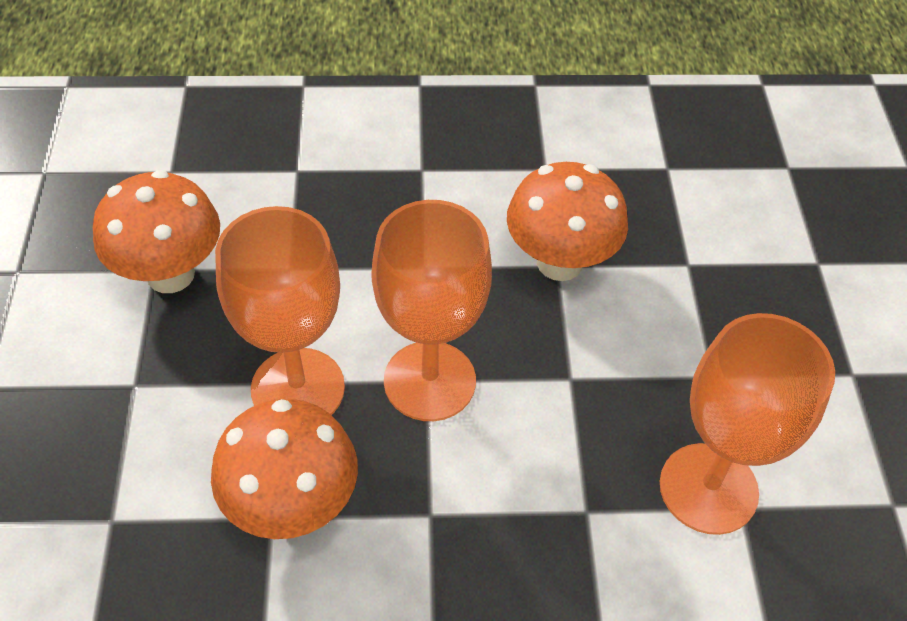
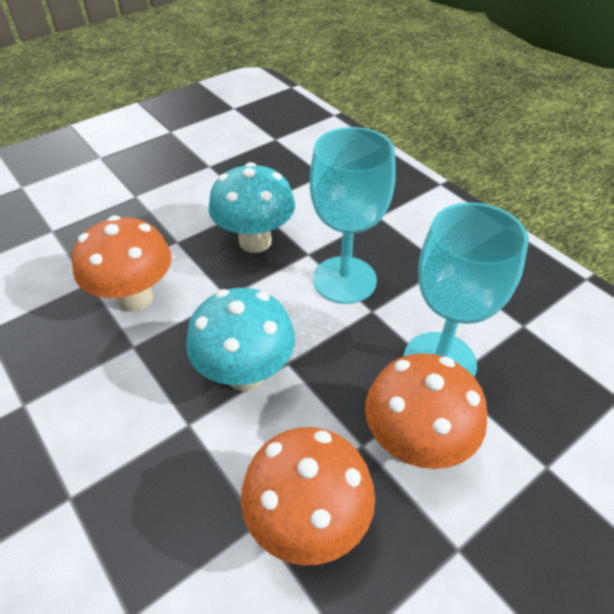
orange goblet: 3 -> 0
turquoise goblet: 0 -> 2
turquoise mushroom: 0 -> 2

